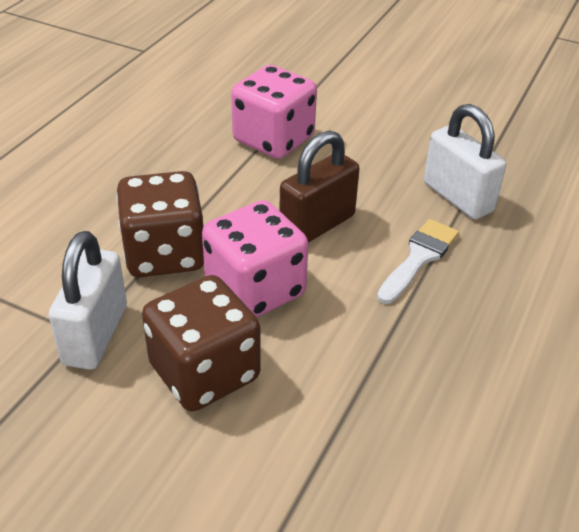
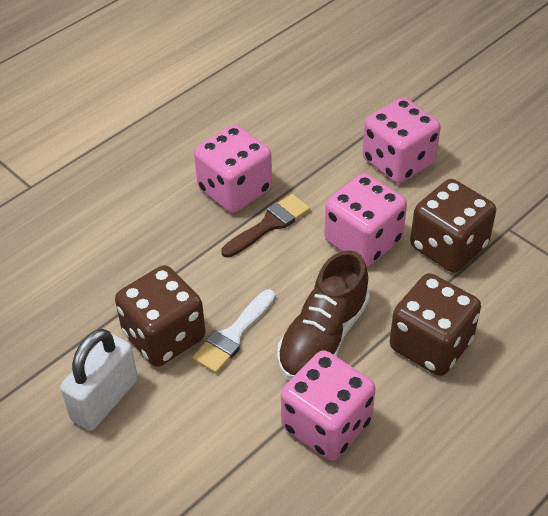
brown brush: 0 -> 1
brown dice: 2 -> 3
brown padlock: 1 -> 0
brown shoe: 0 -> 1
pink dice: 2 -> 4
white padlock: 2 -> 1

